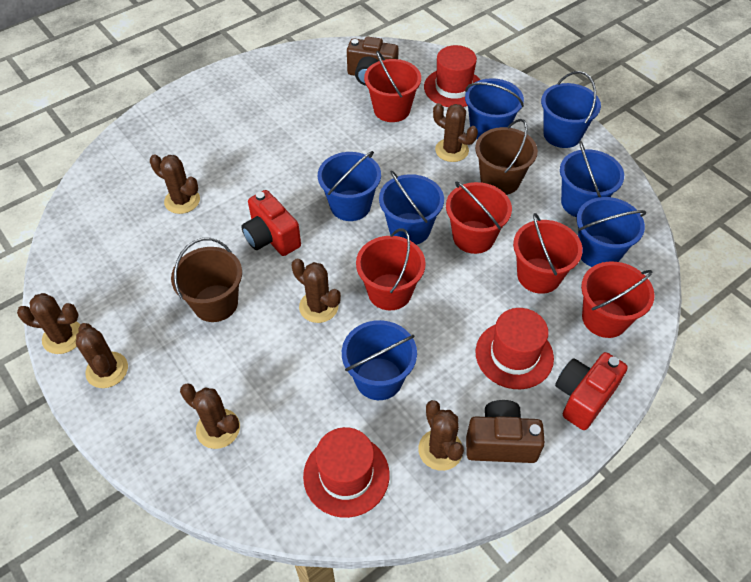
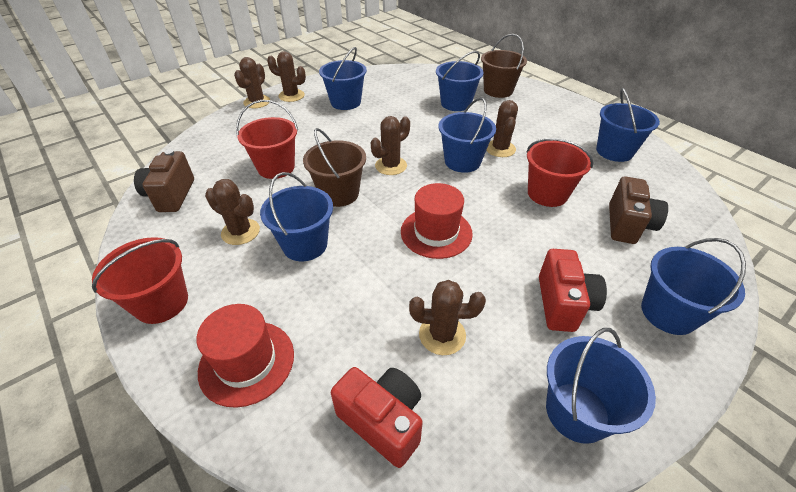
brown cactus: 7 -> 6
red bucket: 5 -> 3
red hat: 3 -> 2

